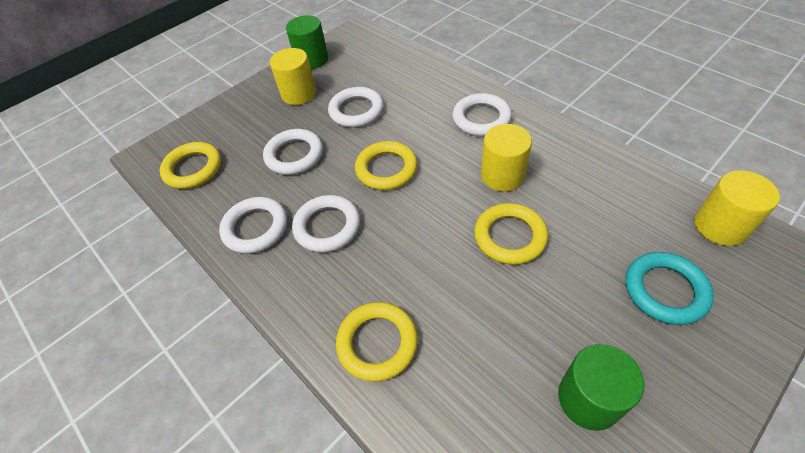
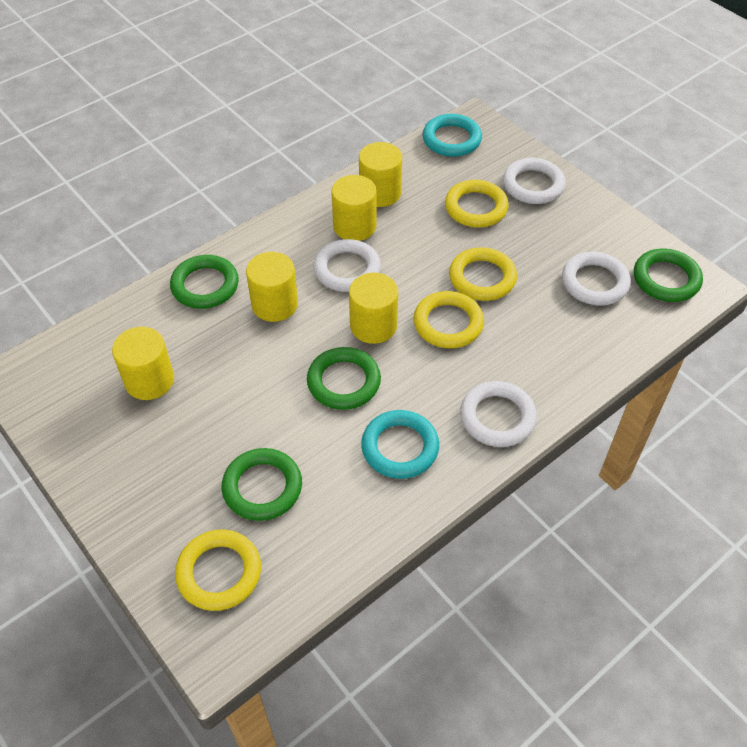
green cylinder: 2 -> 0
green ring: 0 -> 4
turquoise ring: 1 -> 2
white ring: 5 -> 4
yellow cylinder: 3 -> 5

